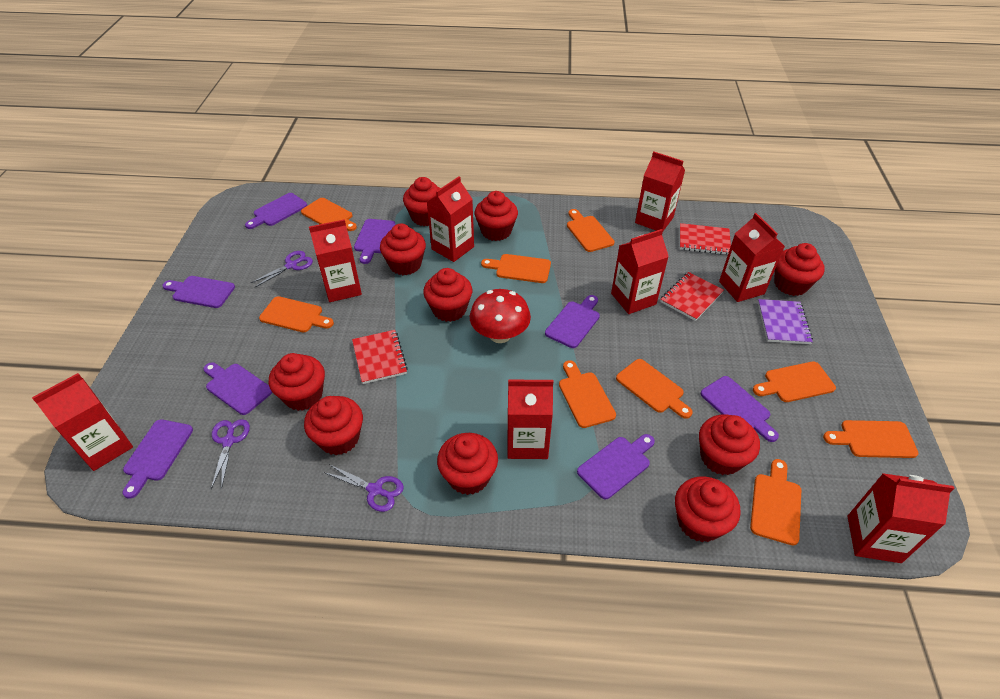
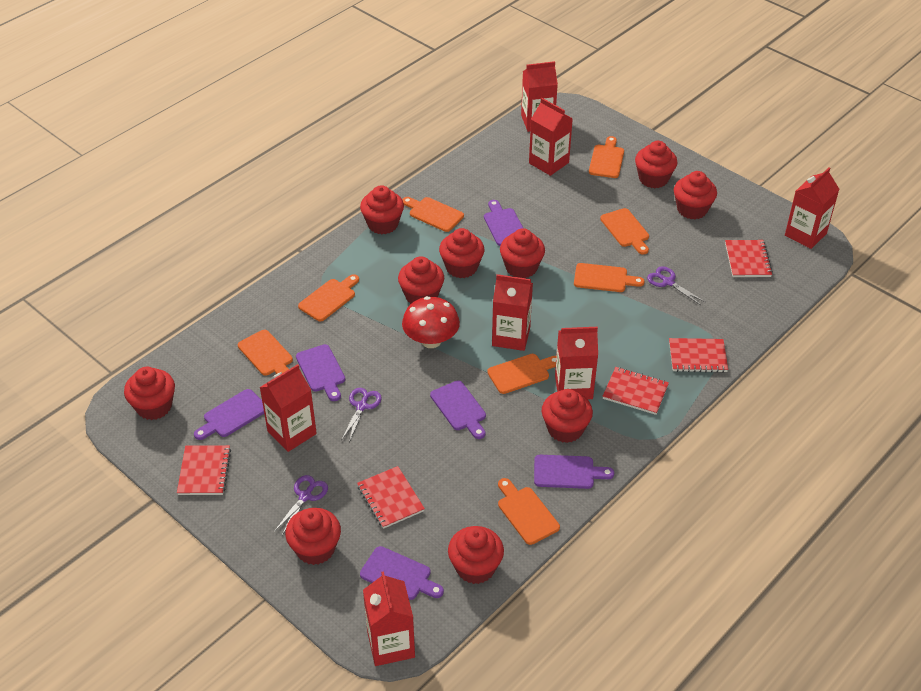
orange cutting board: 9 -> 8
purple cutting board: 8 -> 6
purple notebook: 1 -> 0
red carton: 8 -> 7
red notebook: 3 -> 5

